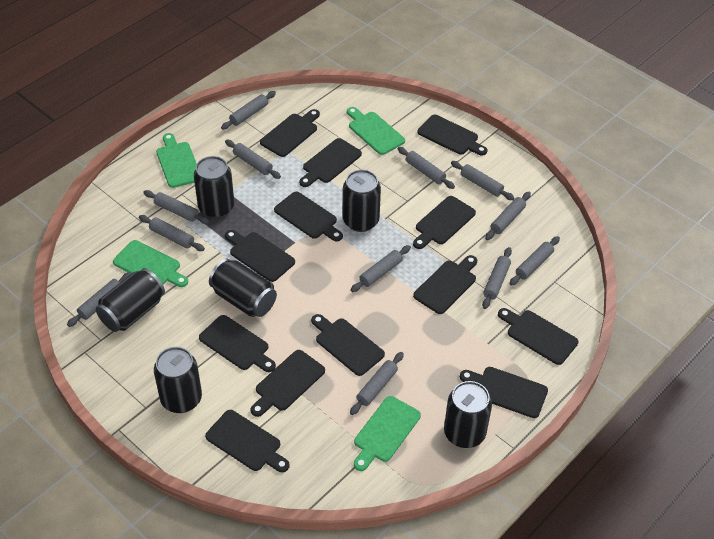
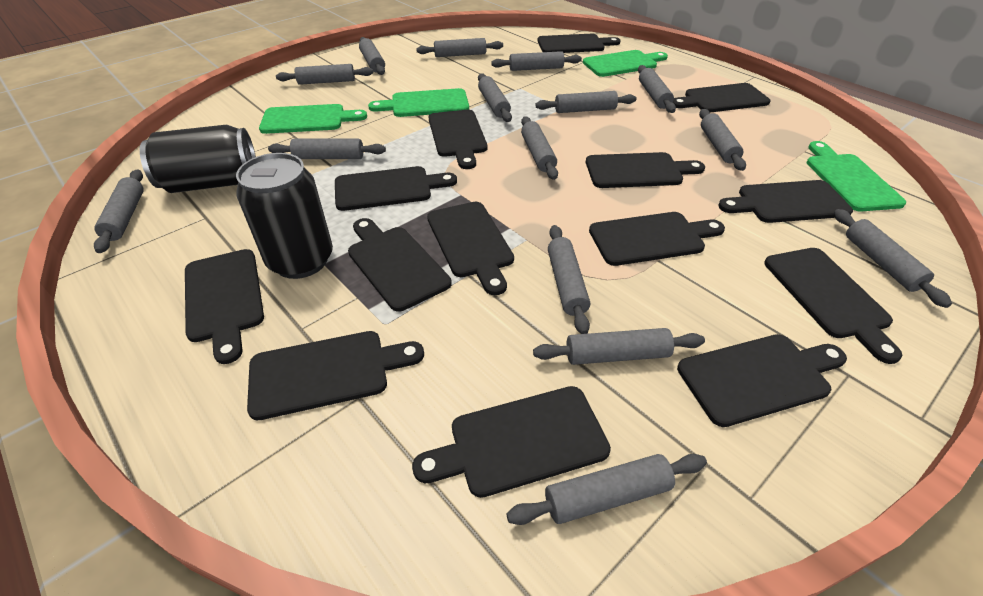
black can: 6 -> 2
black cutting board: 13 -> 14
grey rolling pin: 12 -> 15

